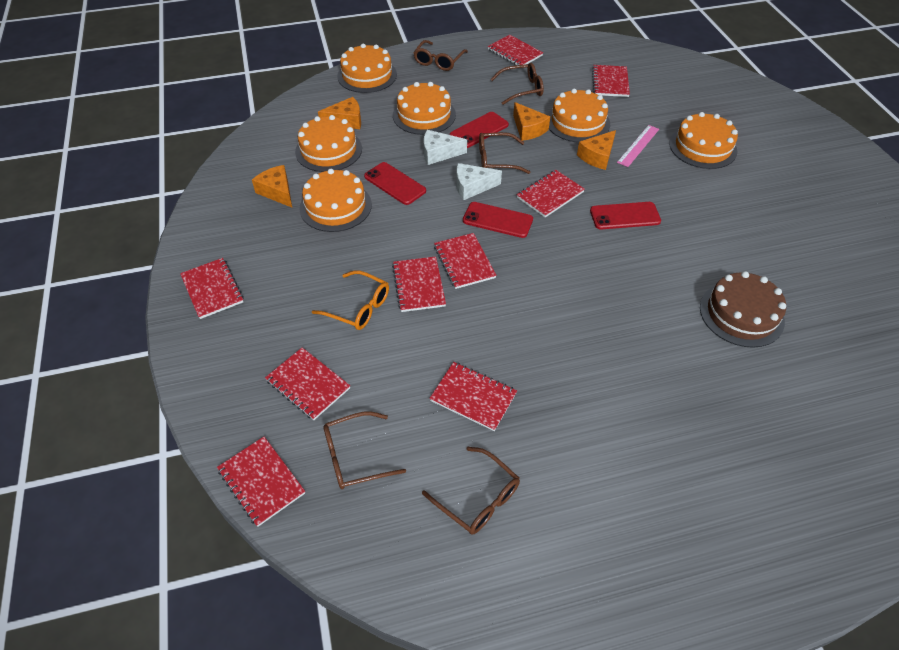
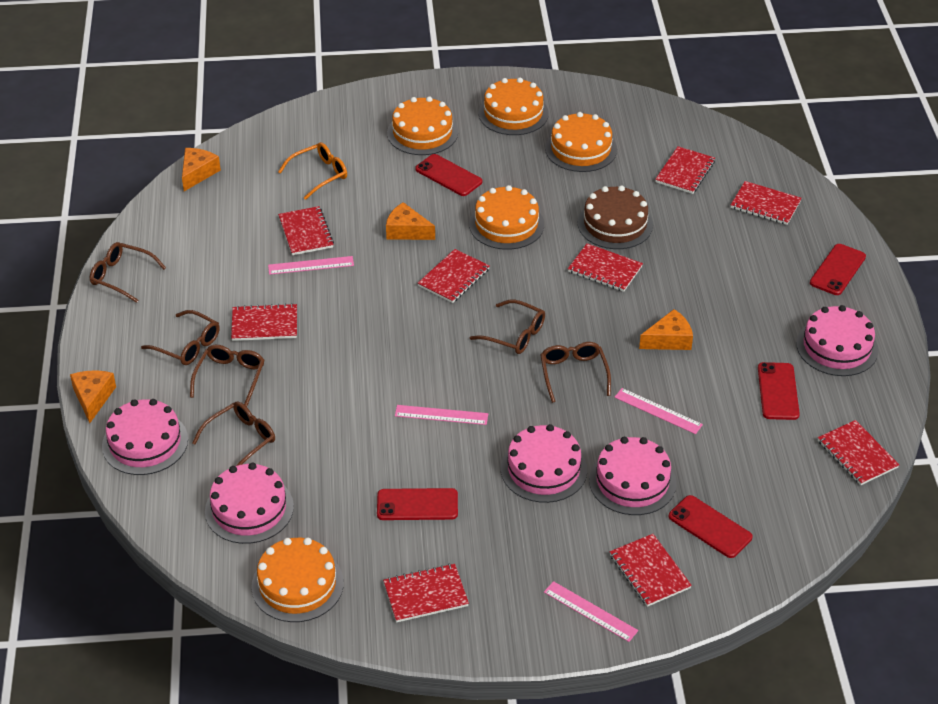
brown glasses: 5 -> 6
orange cake: 6 -> 5
pink cake: 0 -> 5
pink ruler: 1 -> 4
red phone: 4 -> 5
white cheese: 2 -> 0

